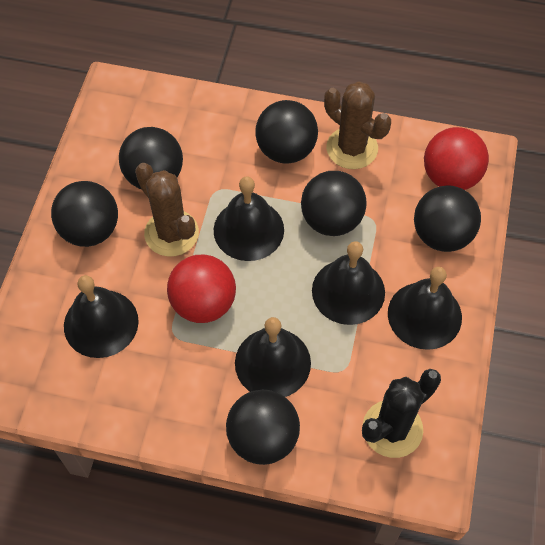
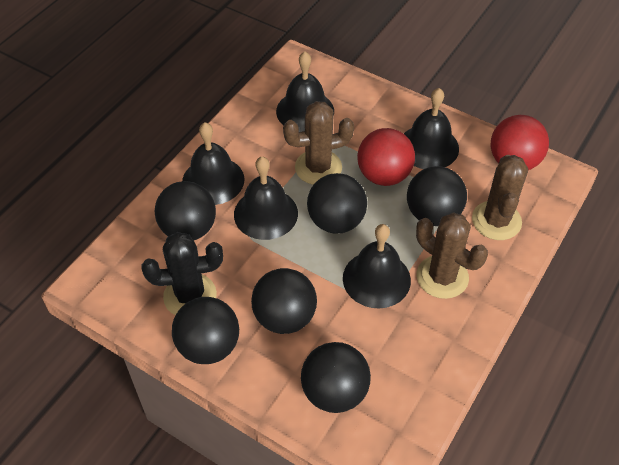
brown cactus: 2 -> 3

